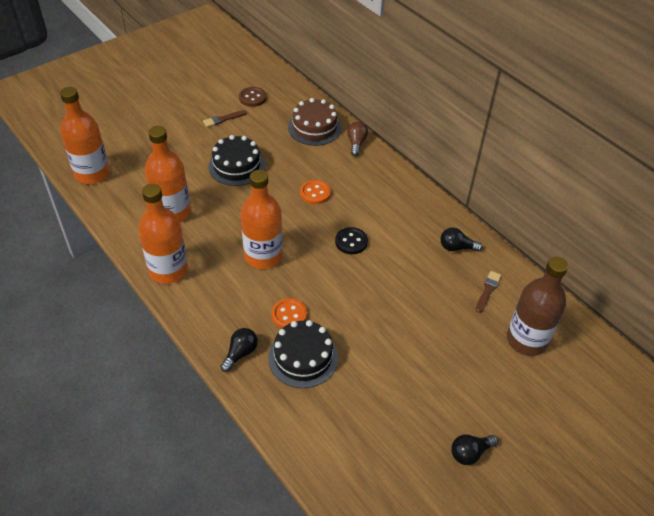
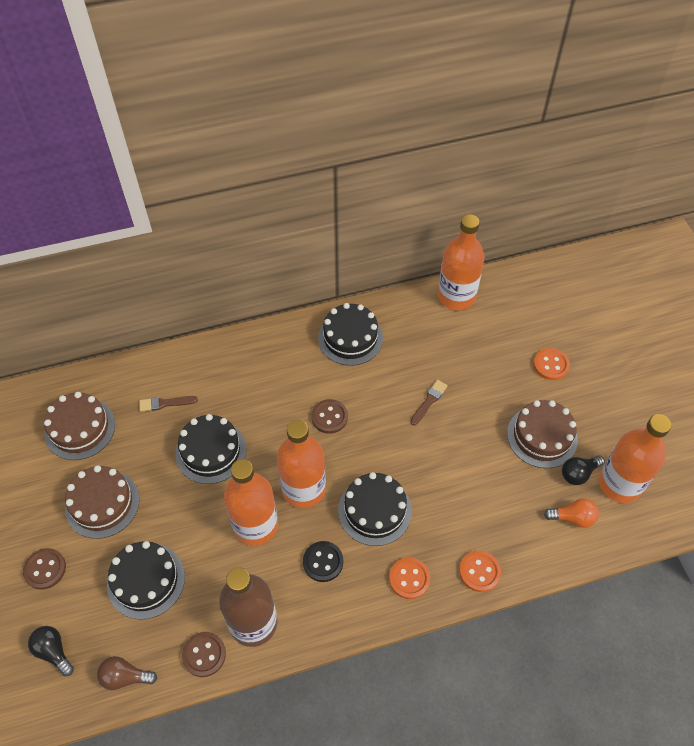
black cake: 2 -> 4
black light bulb: 3 -> 2
brown button: 1 -> 3
brown cake: 1 -> 3
orange button: 2 -> 3
orange light bulb: 0 -> 1

